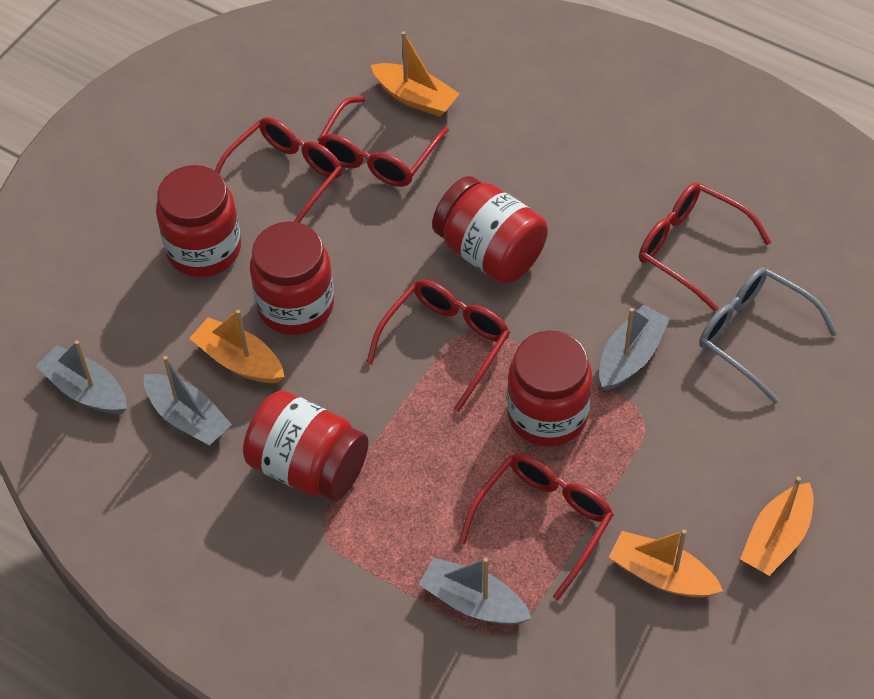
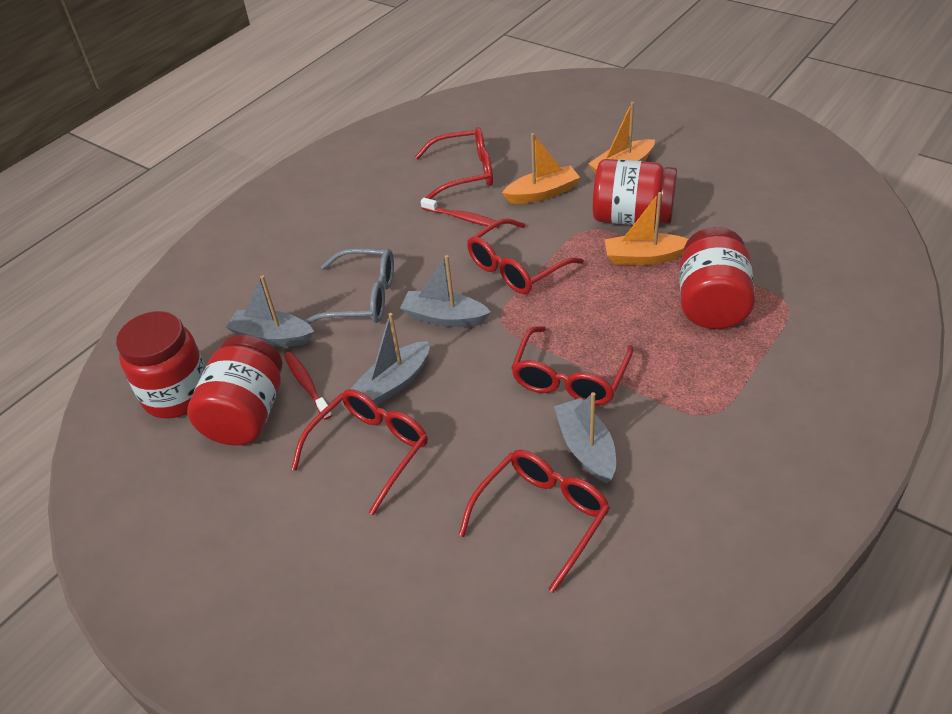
orange boat: 4 -> 3
red jar: 5 -> 4
red toothbrush: 0 -> 2

